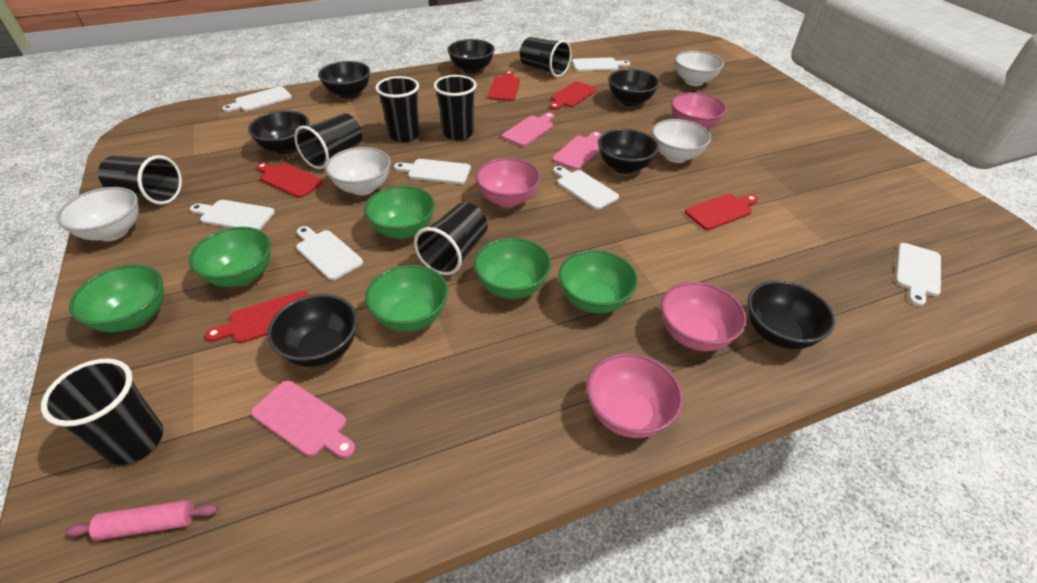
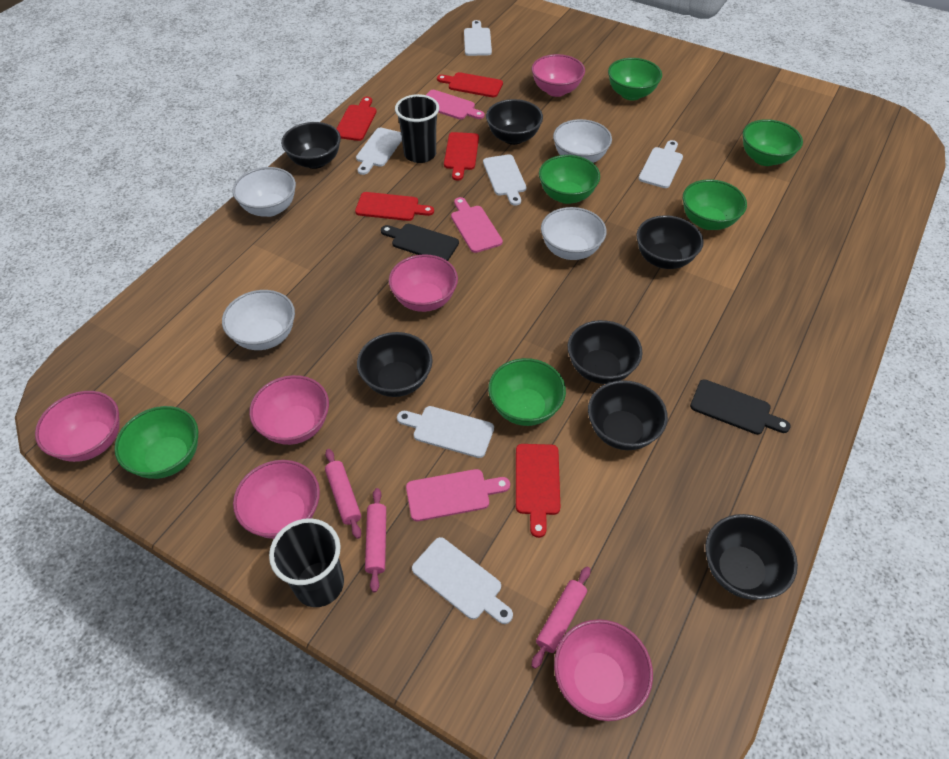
black cup: 7 -> 2
black cutting board: 0 -> 2
pink bowl: 4 -> 6
pink rolling pin: 1 -> 3
white cutting board: 7 -> 6

